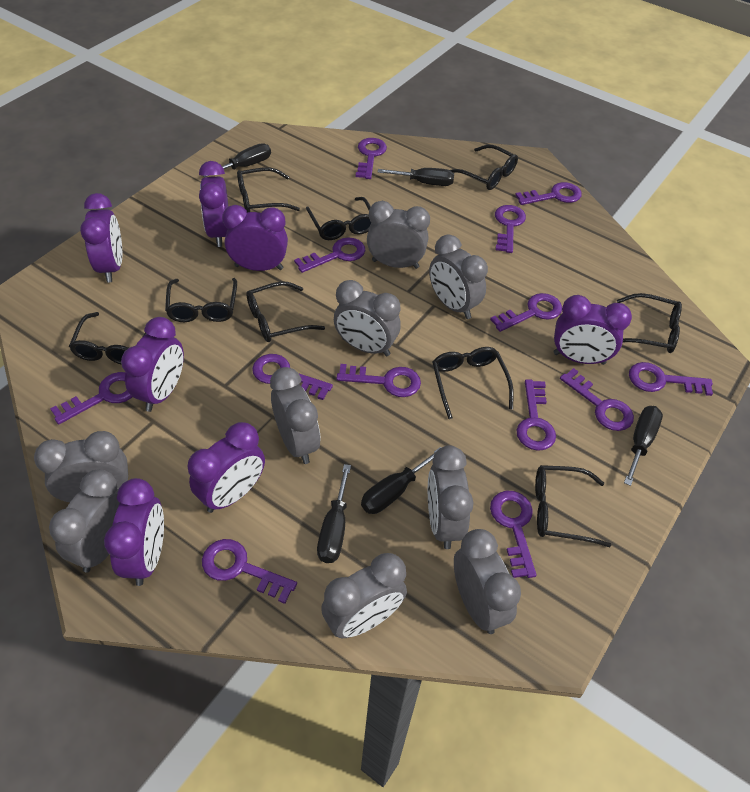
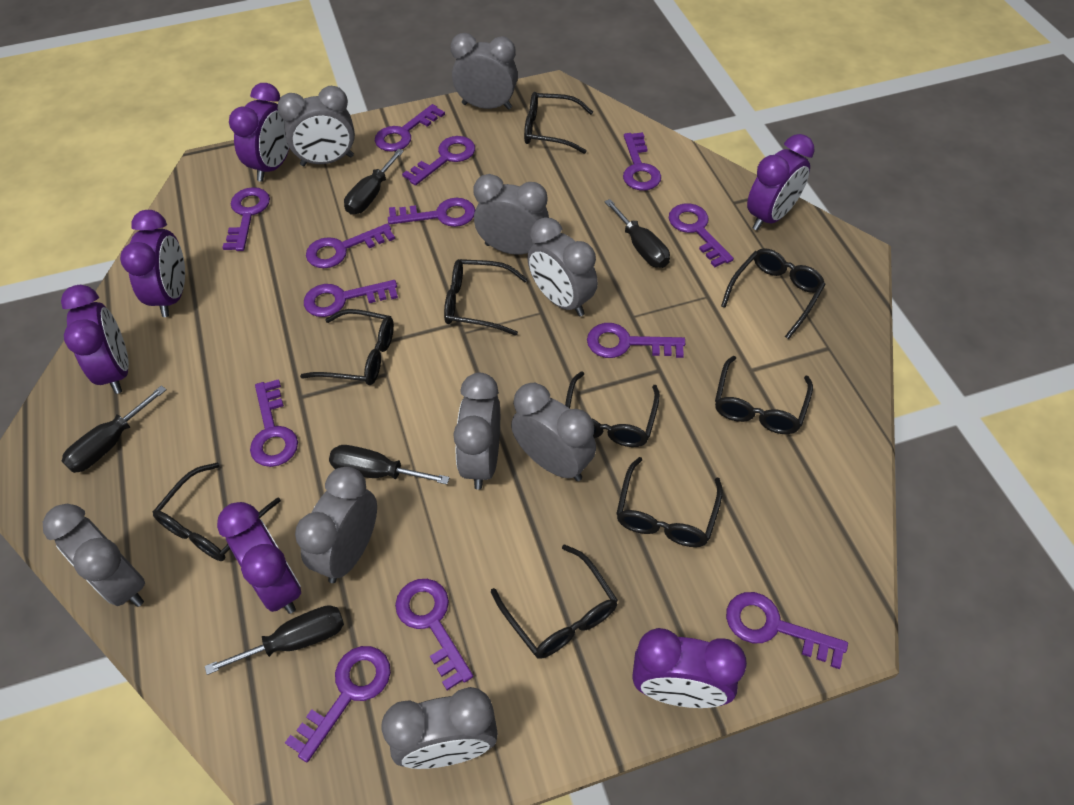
purple clock: 7 -> 6

